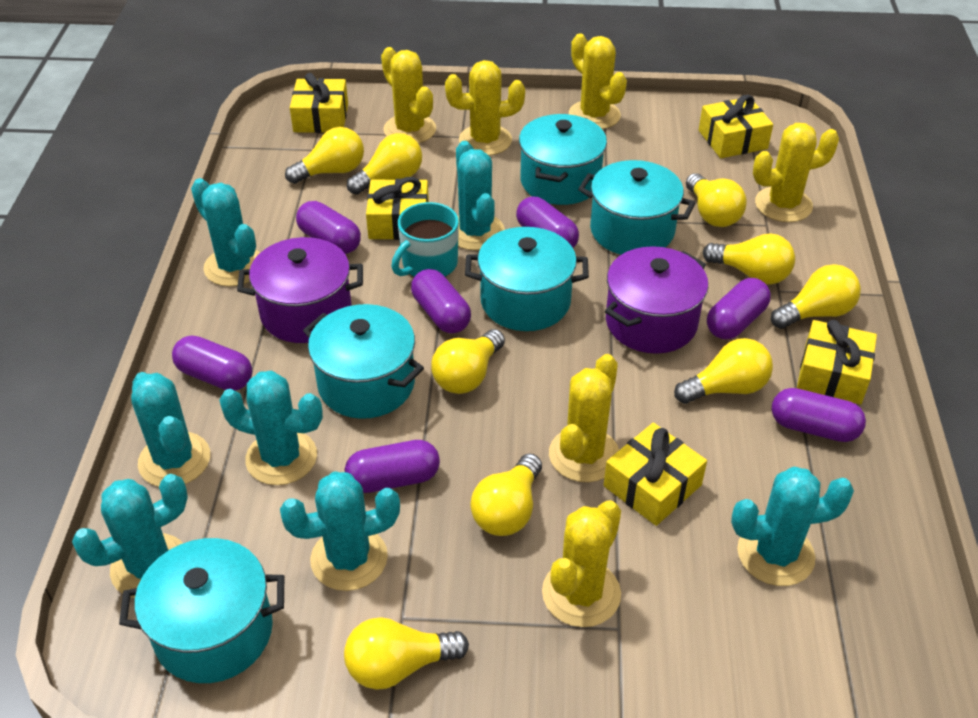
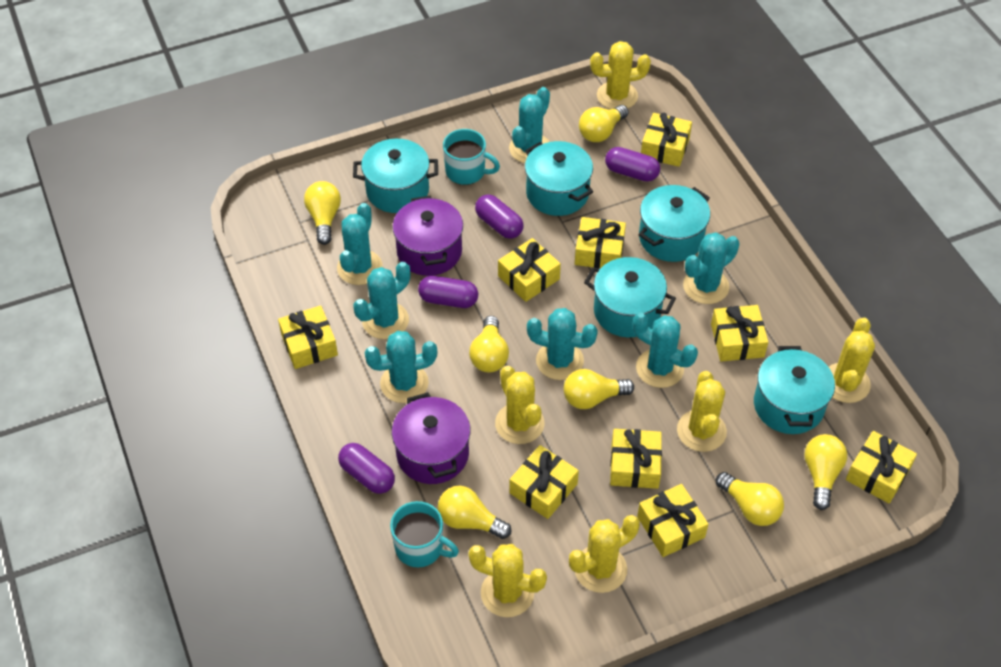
purple capsule: 7 -> 4
turquoise mug: 1 -> 2
yellow gift: 5 -> 9
yellow light bulb: 9 -> 7

